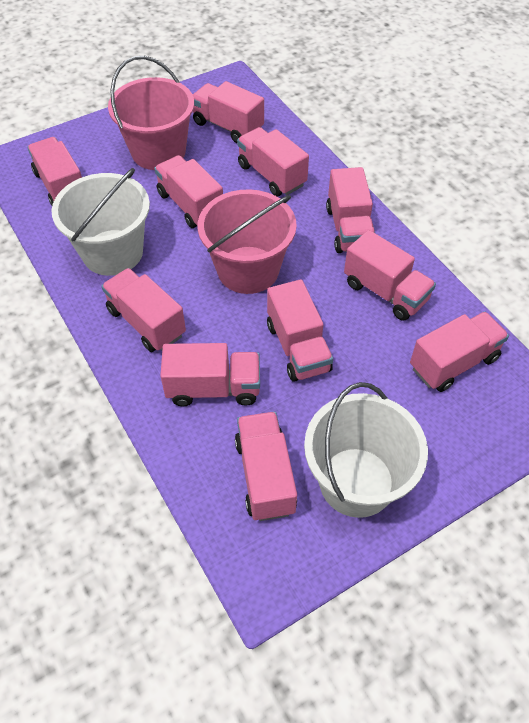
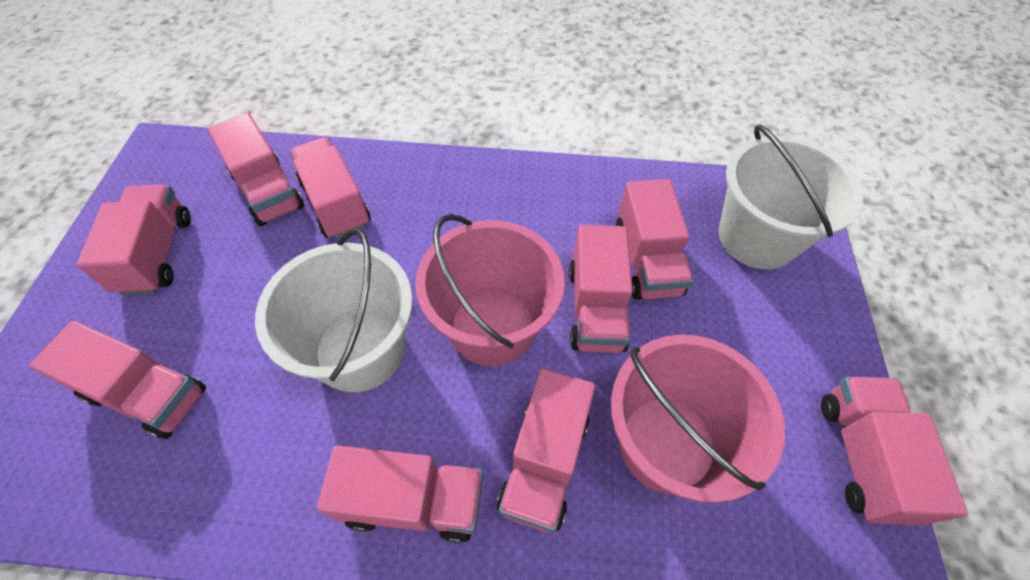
pink truck: 11 -> 9

